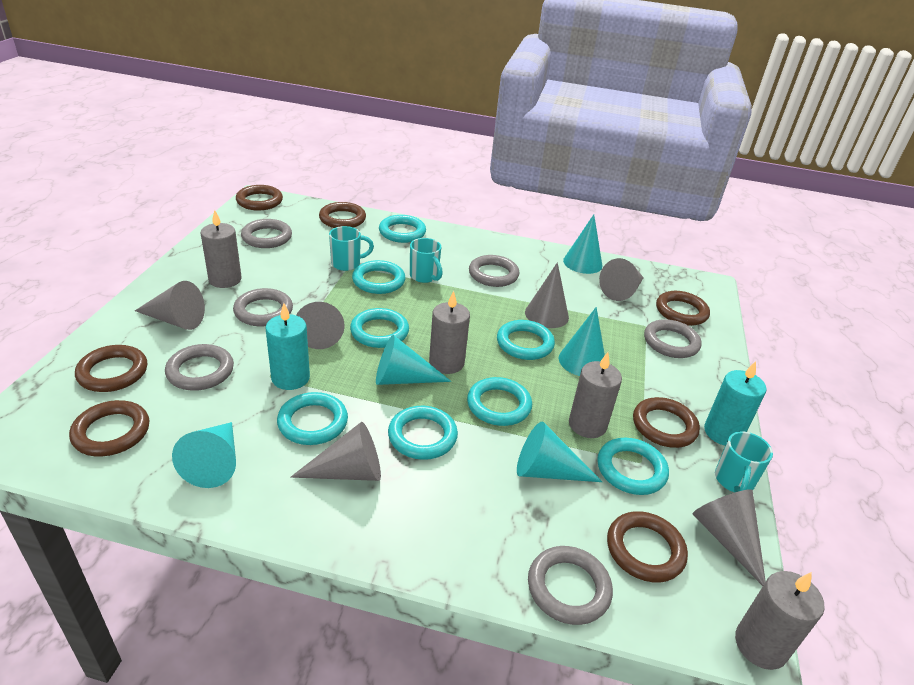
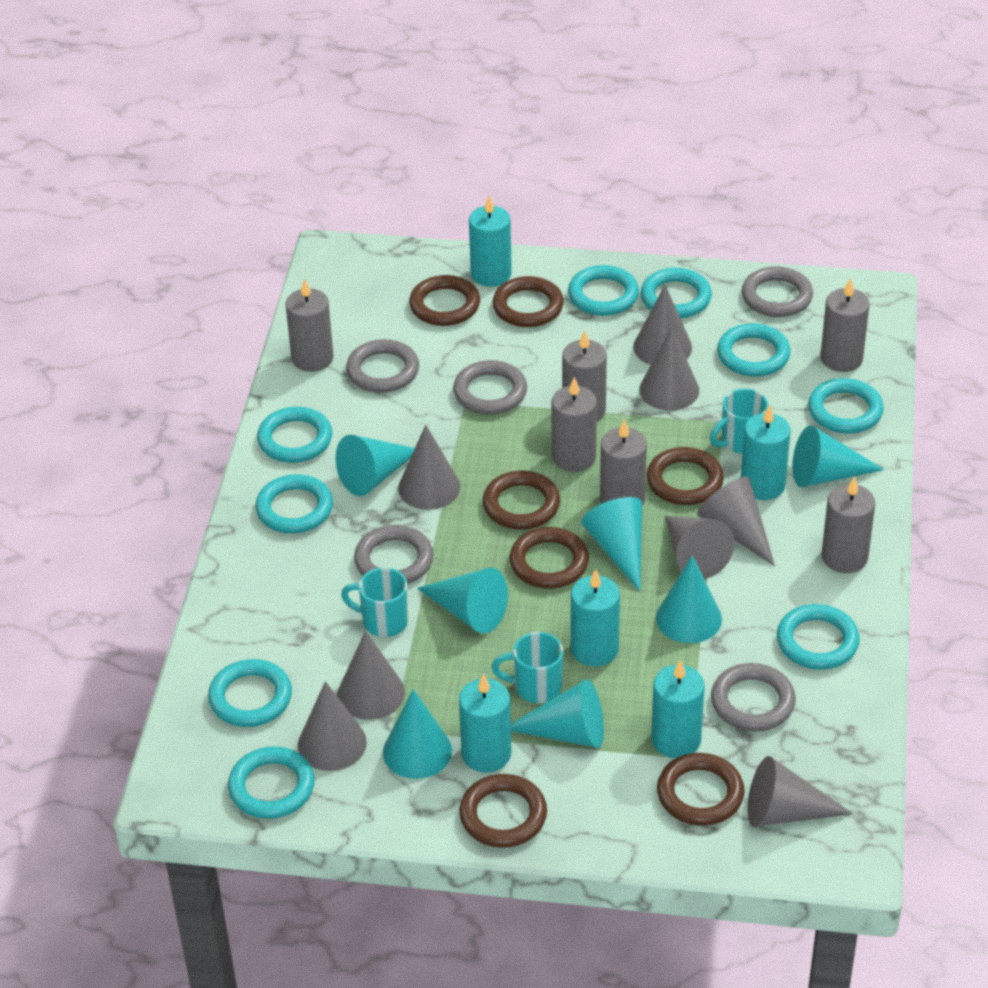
grey candle: 4 -> 6
grey cone: 6 -> 8
grey ring: 6 -> 5
turquoise candle: 2 -> 5
turquoise cone: 5 -> 7
turquoise ring: 8 -> 9

